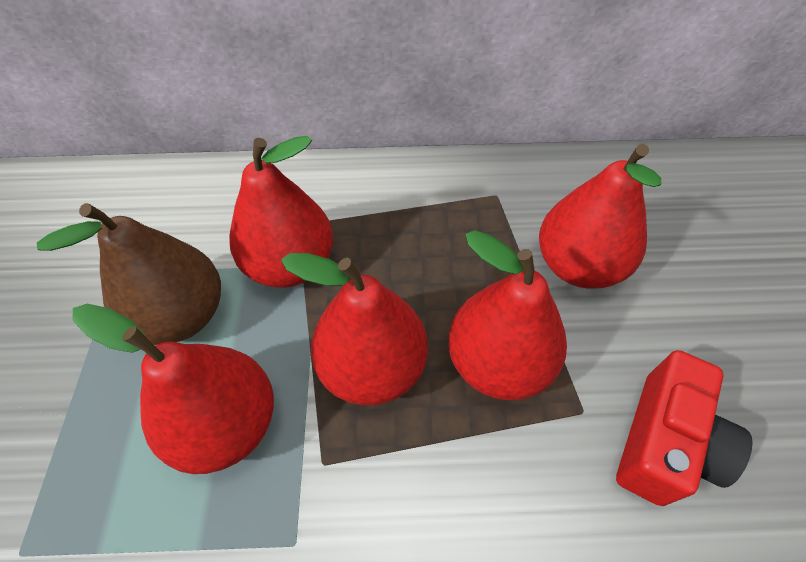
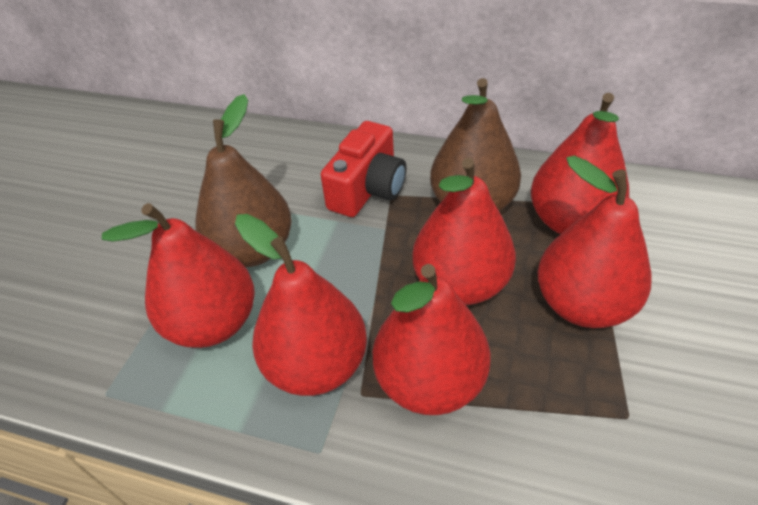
brown pear: 1 -> 2
red pear: 5 -> 6

